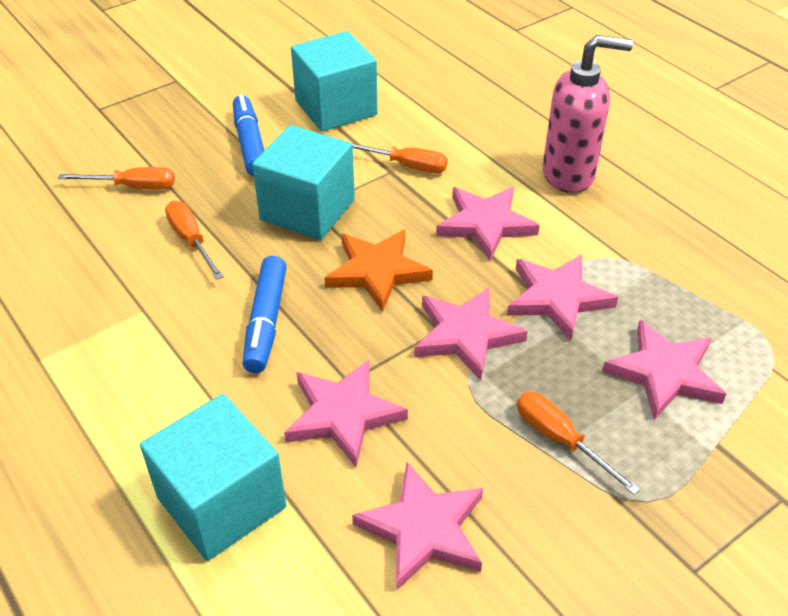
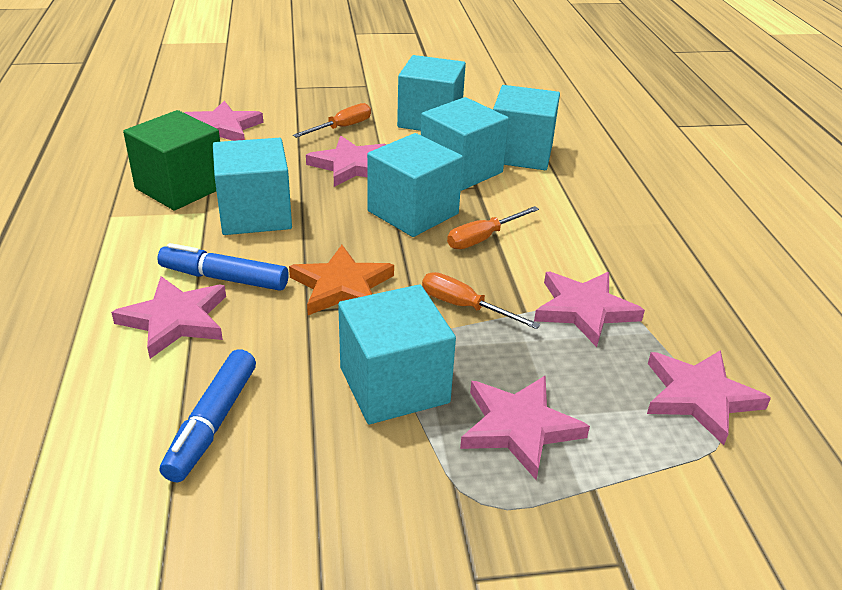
green cube: 0 -> 1
orange screwdriver: 4 -> 3
pink soap dispenser: 1 -> 0
turquoise cube: 3 -> 6

